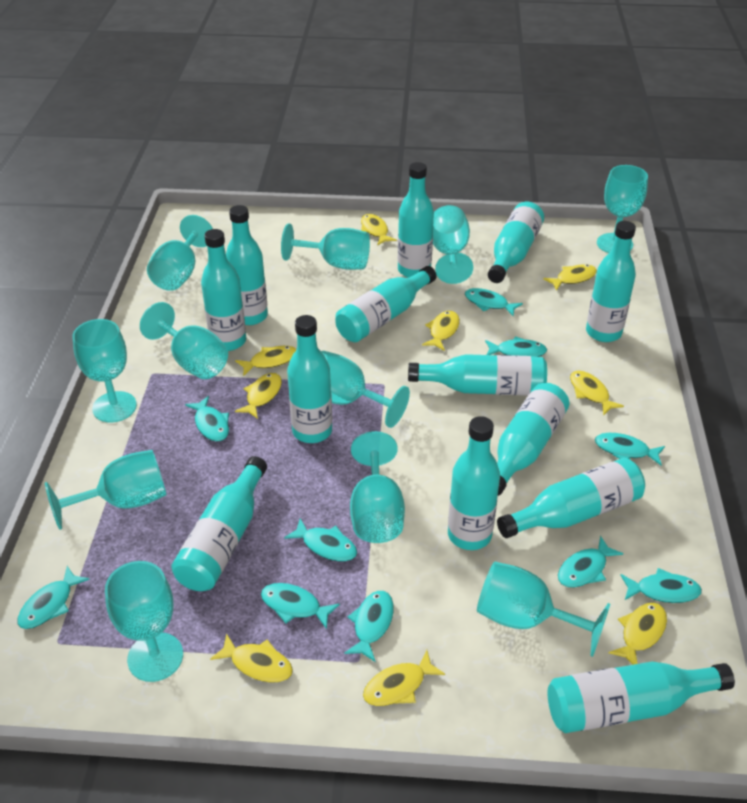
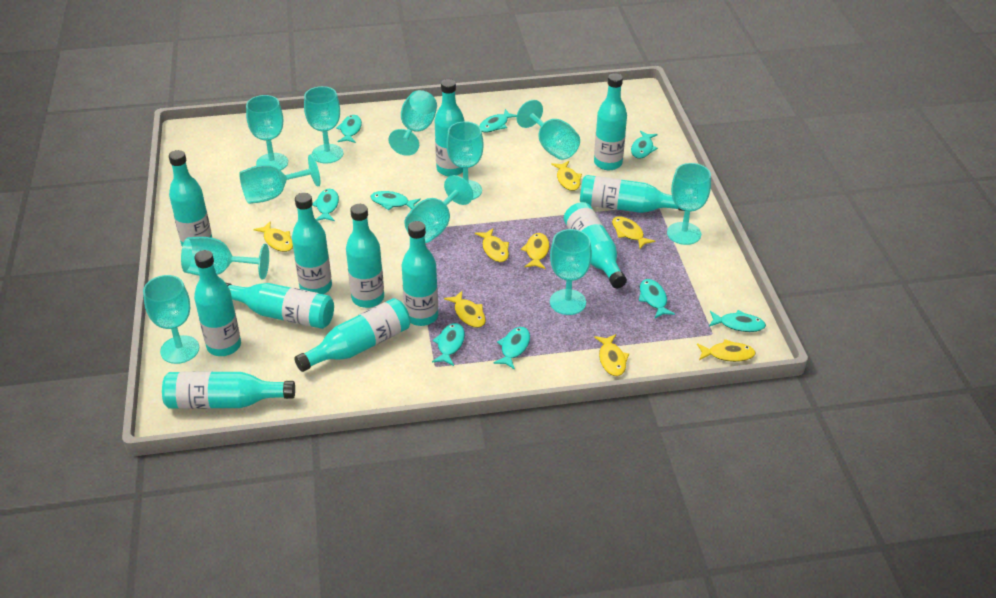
turquoise bottle: 13 -> 12
turquoise fish: 10 -> 9
yellow fish: 9 -> 8

